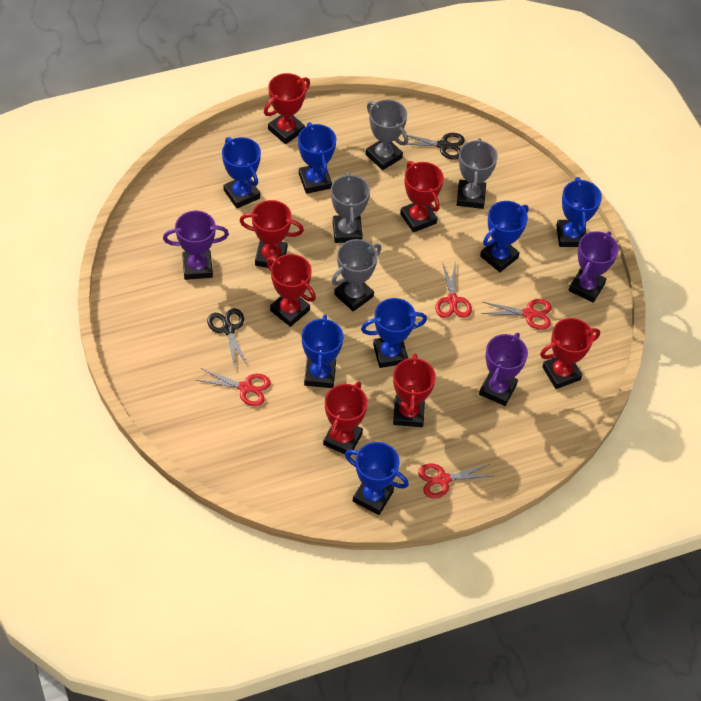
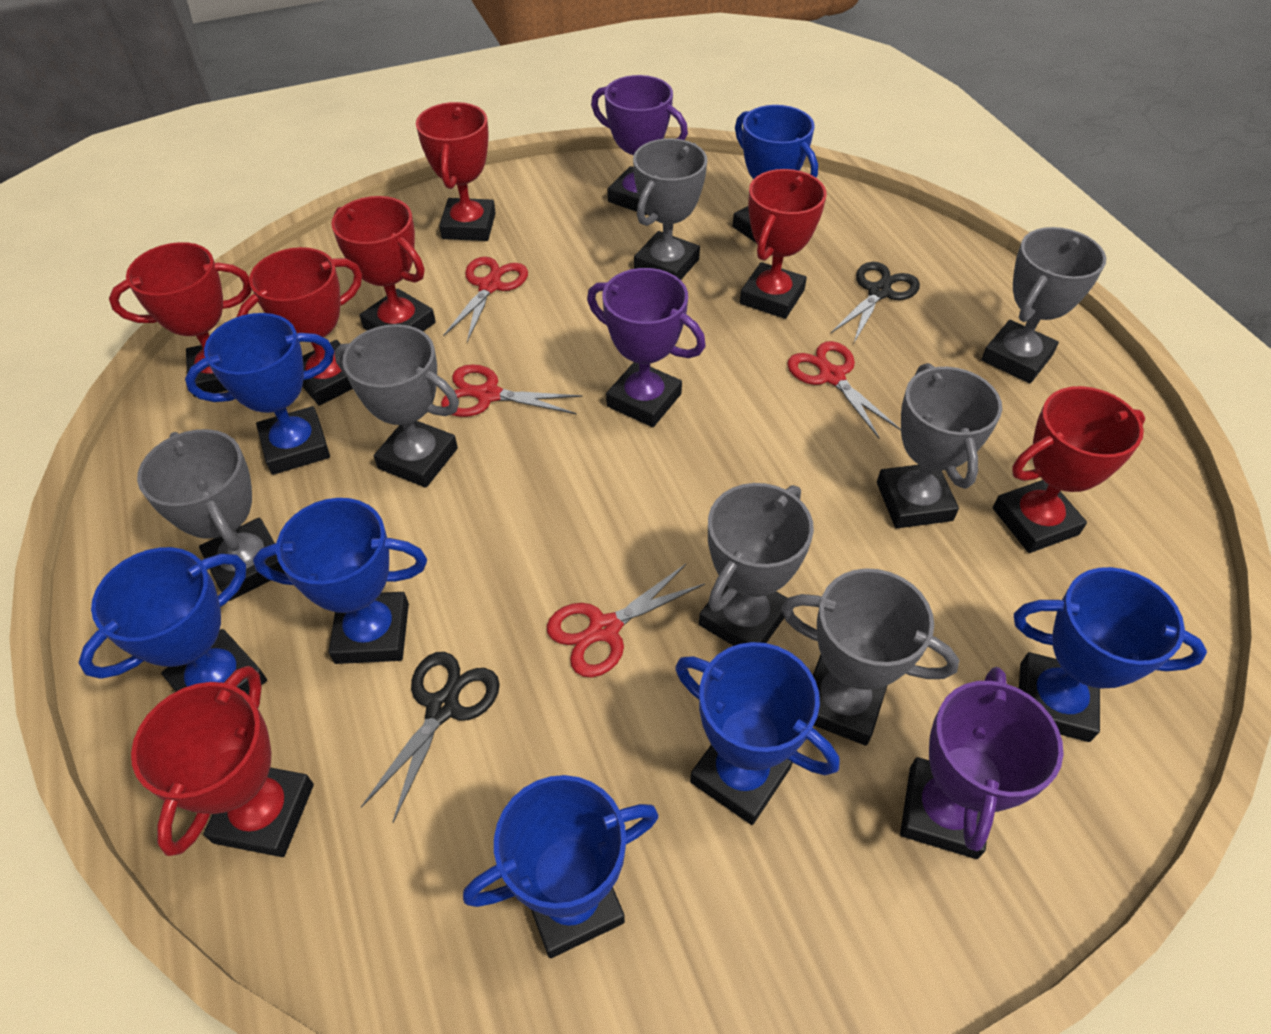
grey trophy: 4 -> 7

